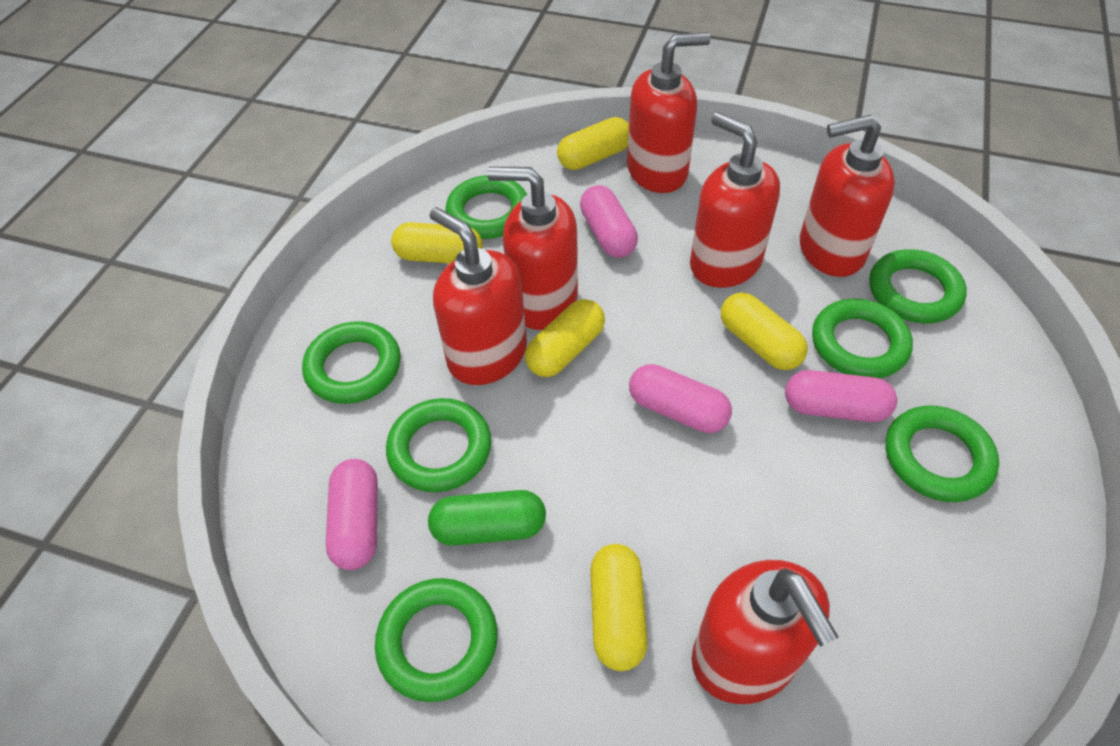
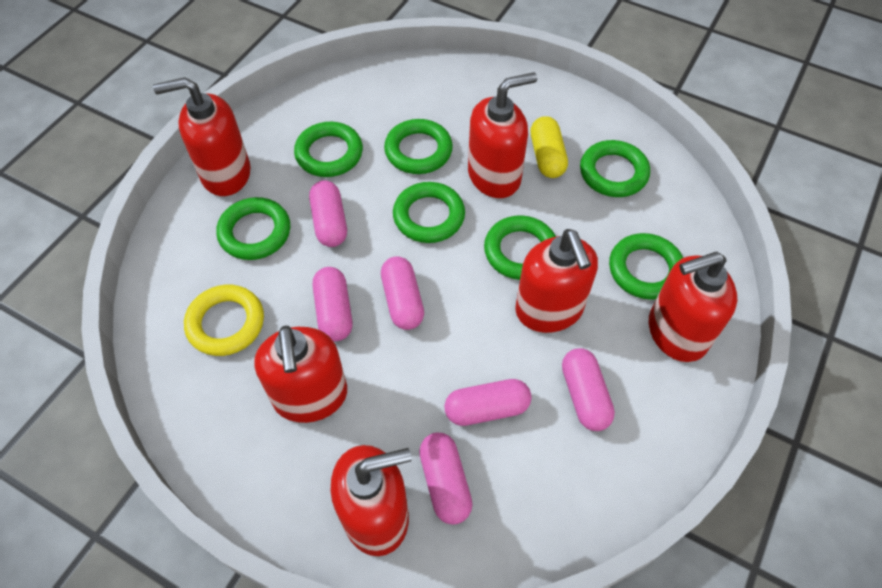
green capsule: 1 -> 0
pink capsule: 4 -> 6
yellow capsule: 5 -> 1
yellow ring: 0 -> 1

